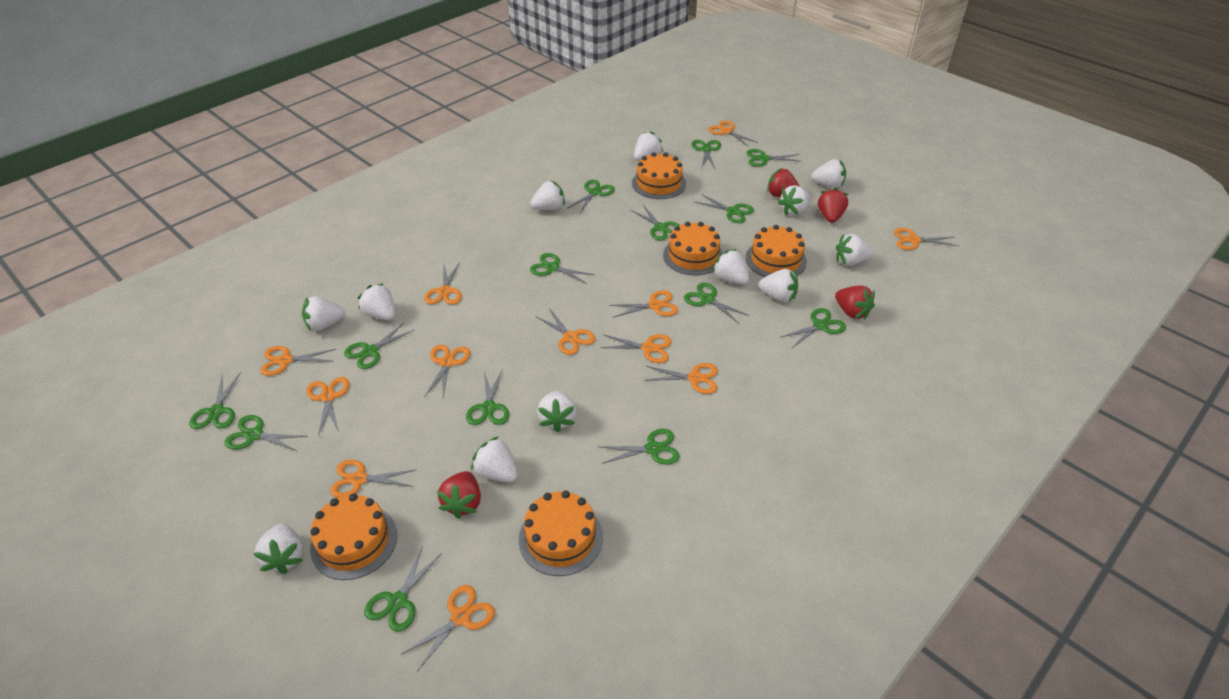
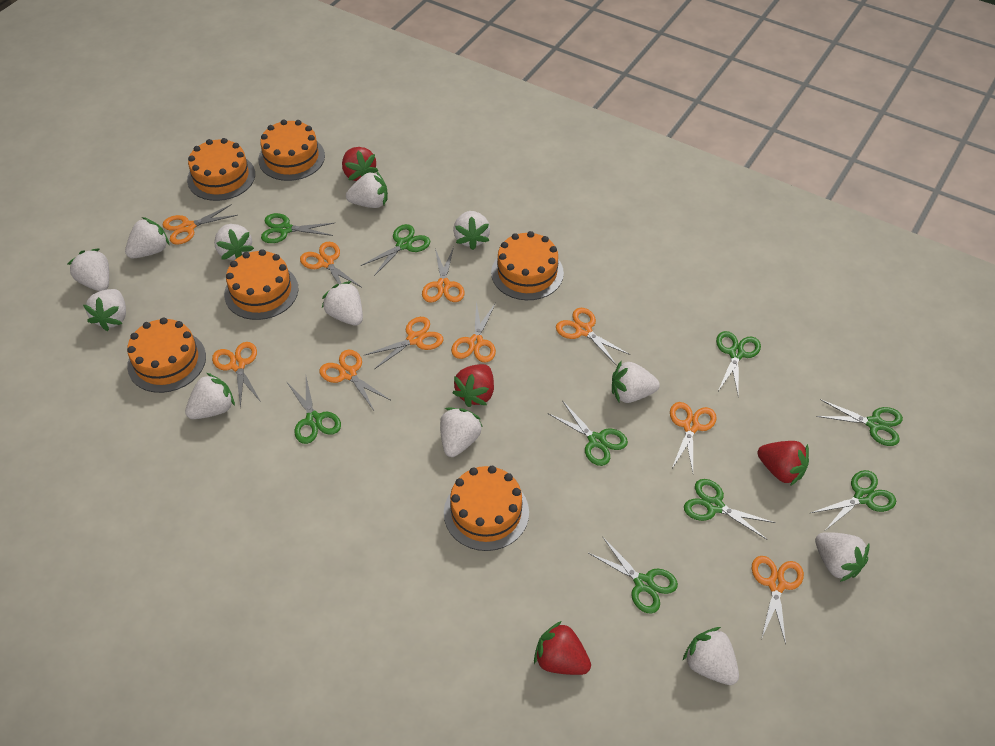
green scissors: 14 -> 9
orange cake: 5 -> 6
orange scissors: 12 -> 10

